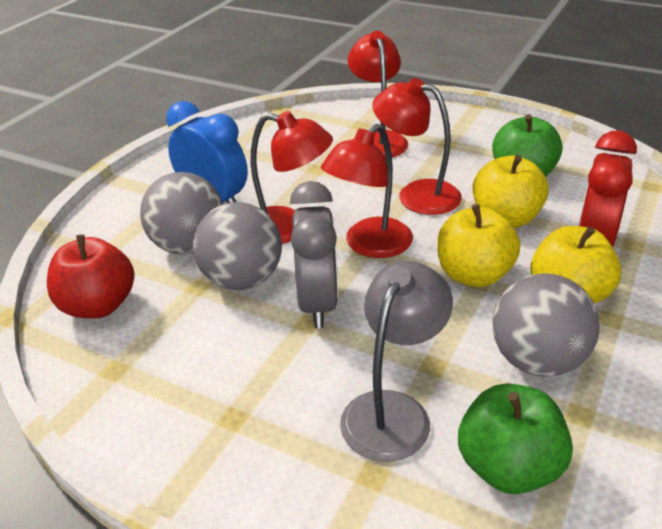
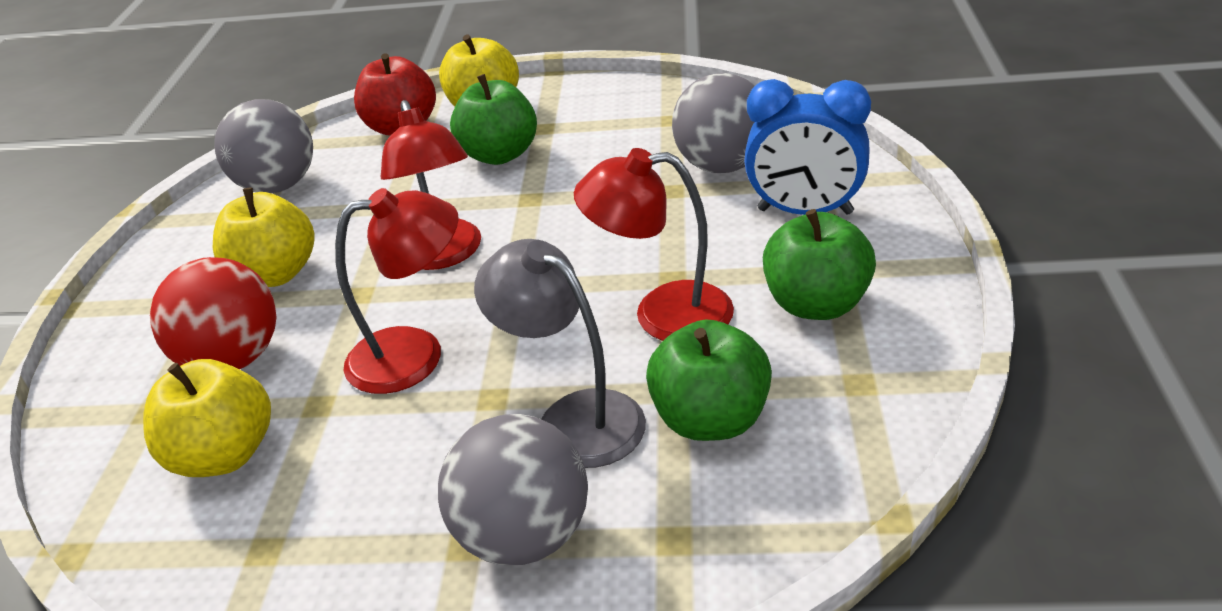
green apple: 2 -> 3
grey clock: 1 -> 0
red ball: 0 -> 1
red clock: 1 -> 0
red lamp: 4 -> 3

